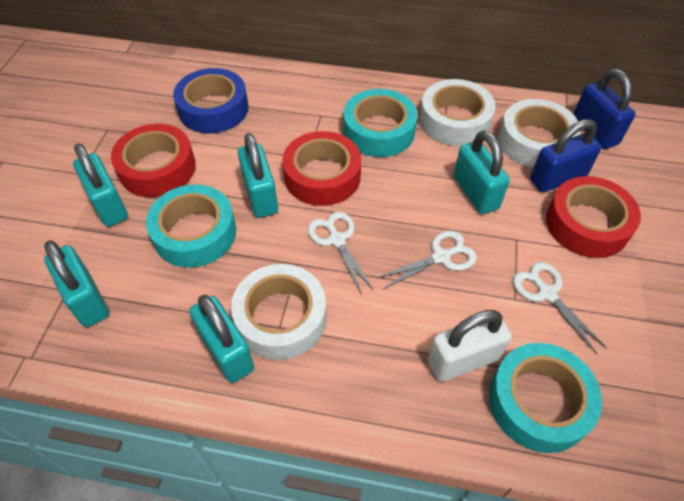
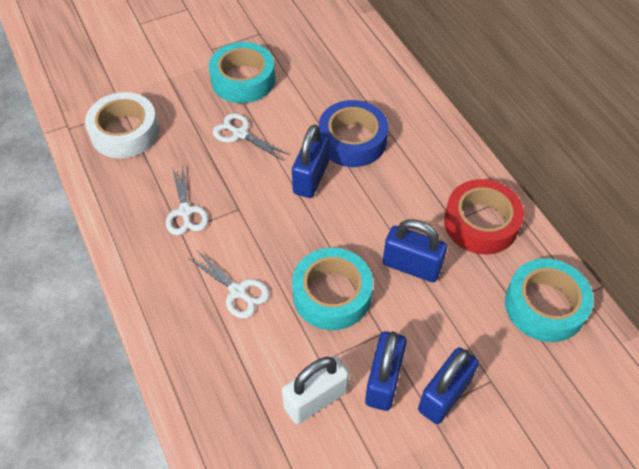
blue padlock: 2 -> 4
red tape: 3 -> 1
turquoise padlock: 5 -> 0
white tape: 3 -> 1

